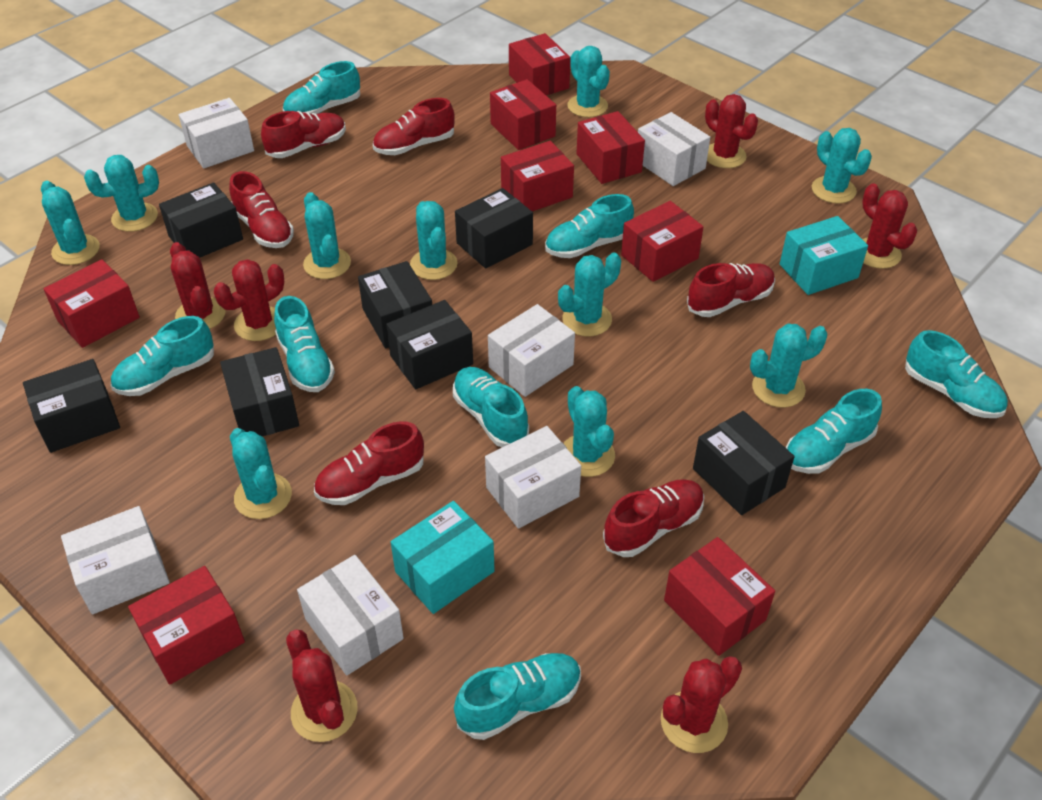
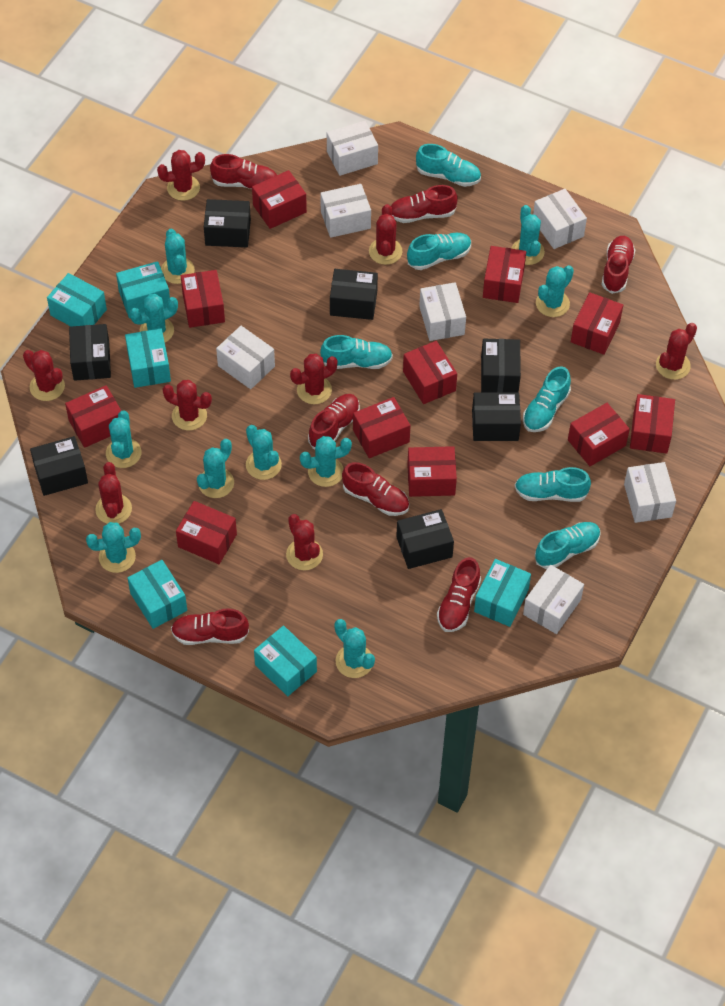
red box: 8 -> 11
red cactus: 6 -> 8
red shoe: 6 -> 7
turquoise box: 2 -> 6
turquoise shoe: 8 -> 6
white box: 6 -> 7

